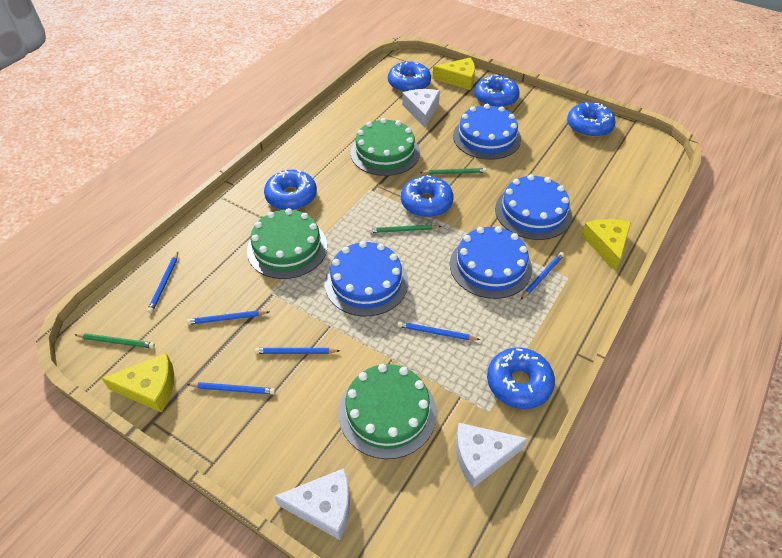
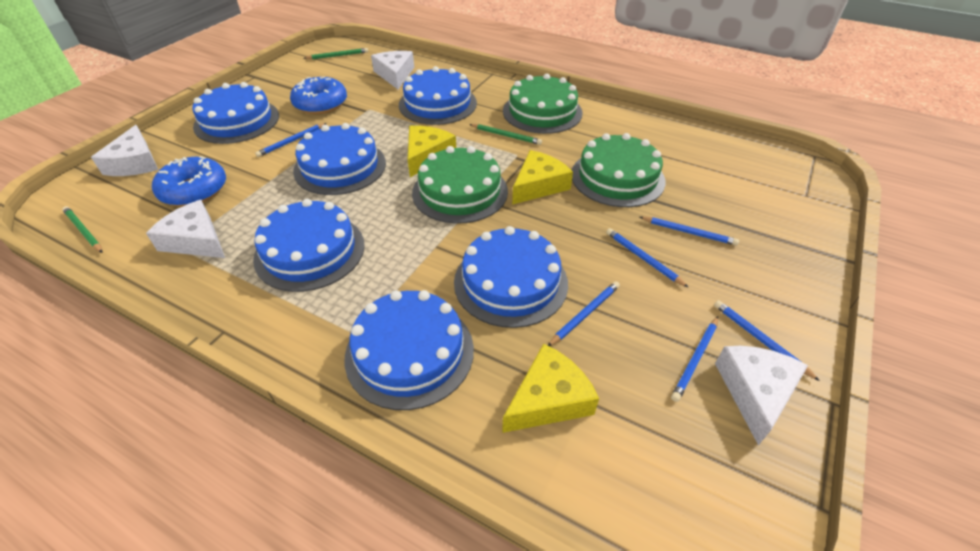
blue cake: 4 -> 6
blue donut: 6 -> 2
white cheese: 3 -> 4

